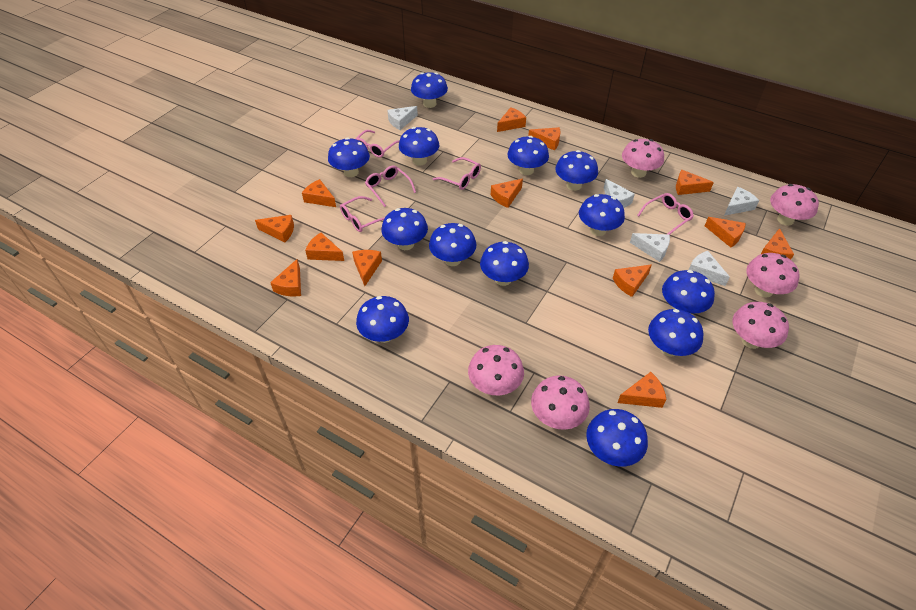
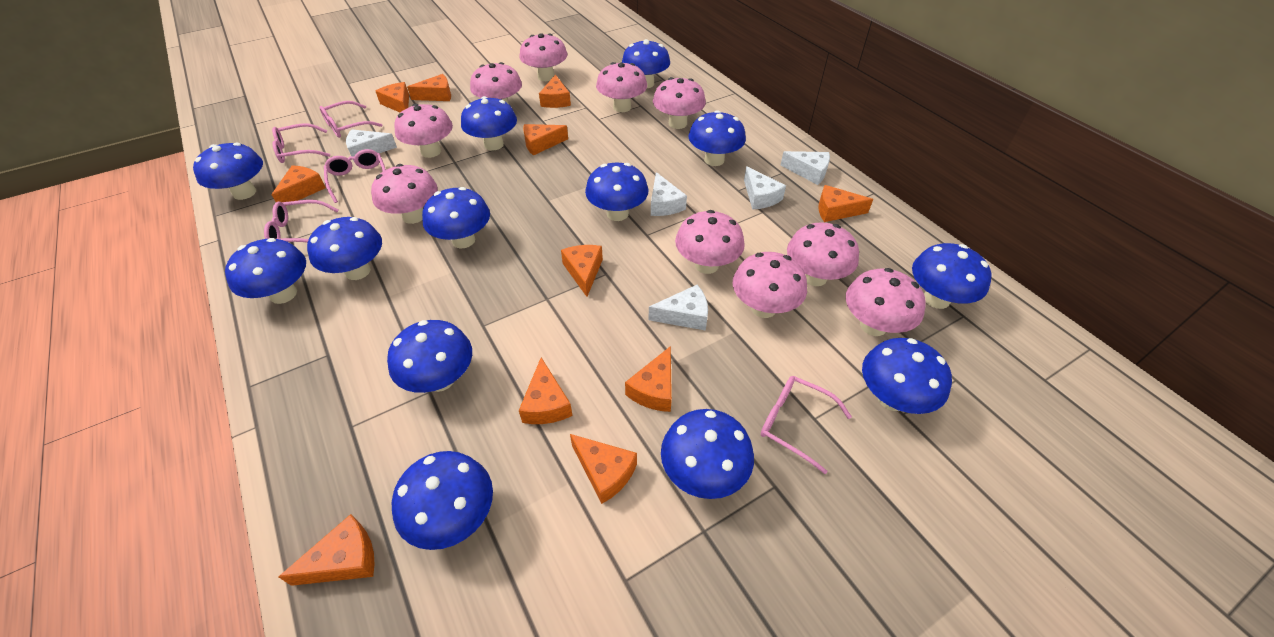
orange cheese: 13 -> 11
pink mushroom: 6 -> 10

